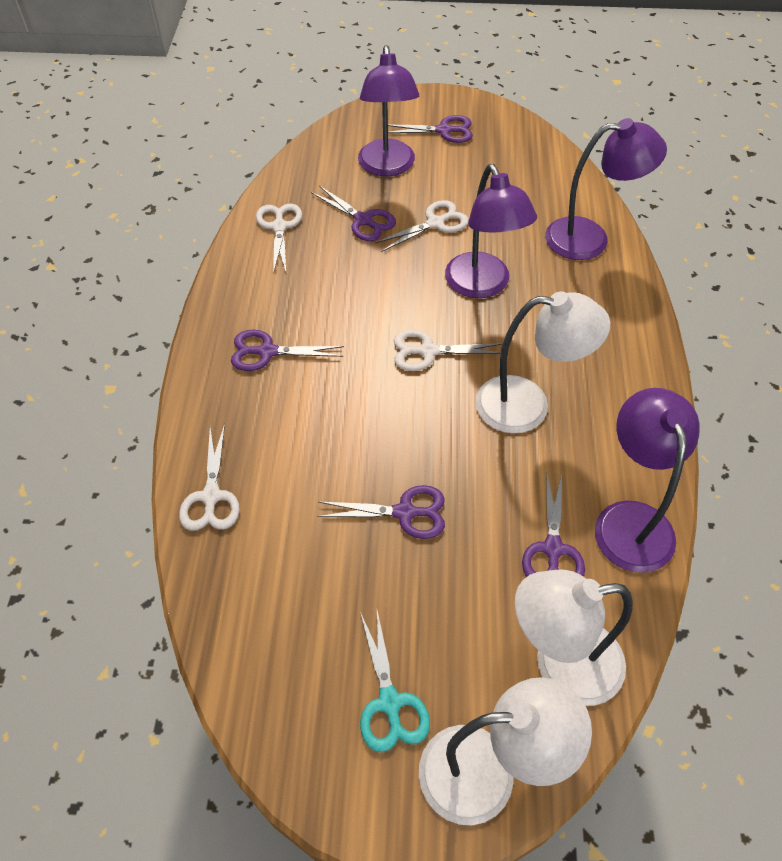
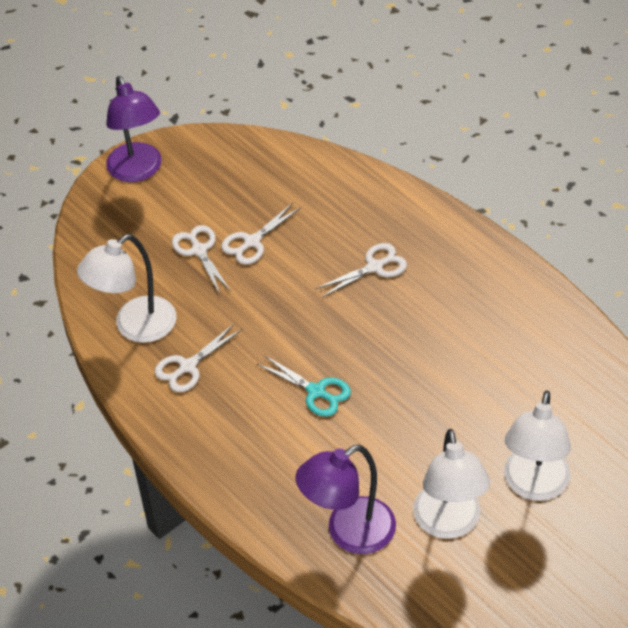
purple lamp: 4 -> 2
purple scissors: 5 -> 0

